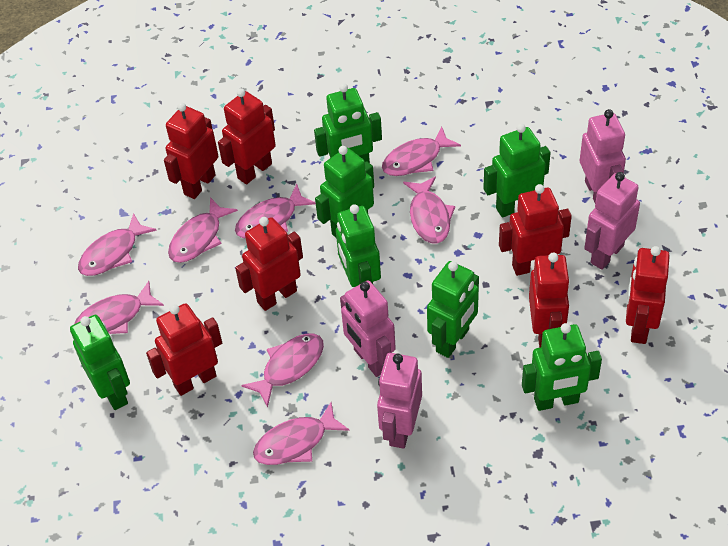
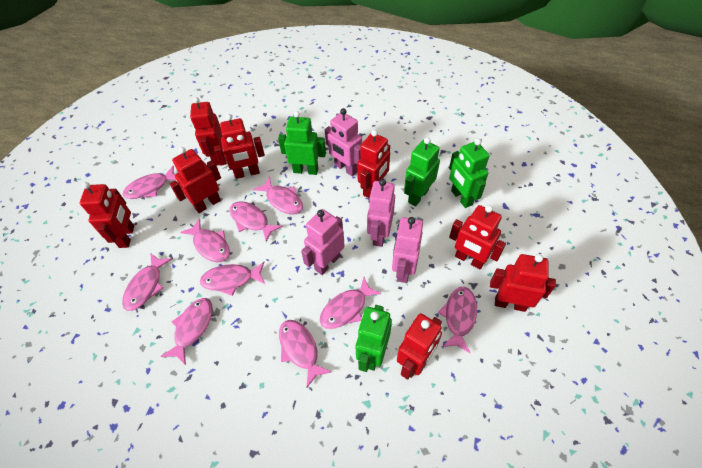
green robot: 7 -> 4
pink fish: 8 -> 10
red robot: 7 -> 8

